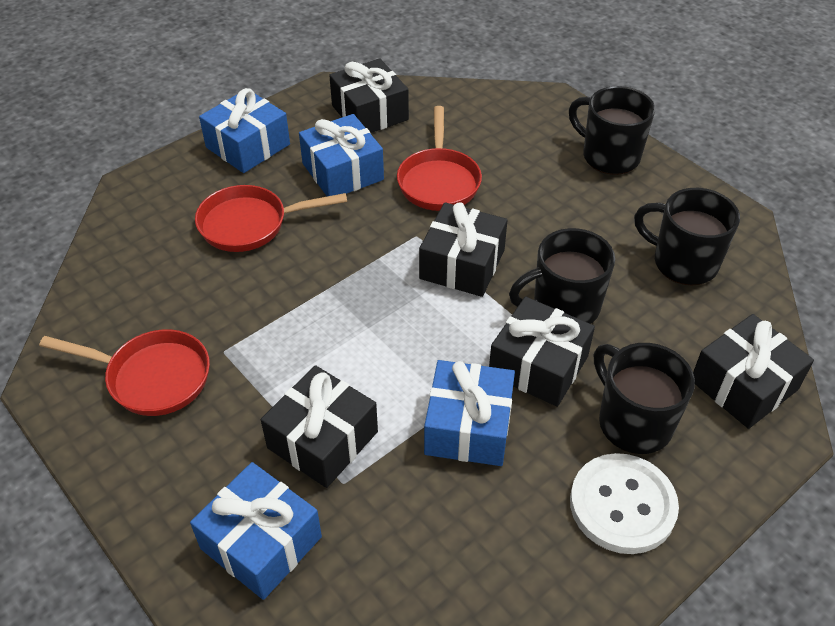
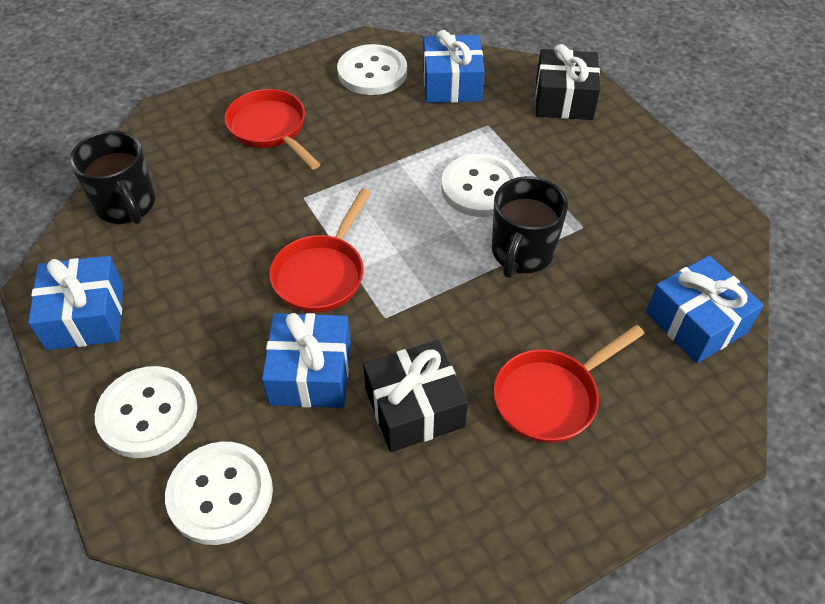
black gift: 5 -> 2
black mug: 4 -> 2
white button: 1 -> 4

